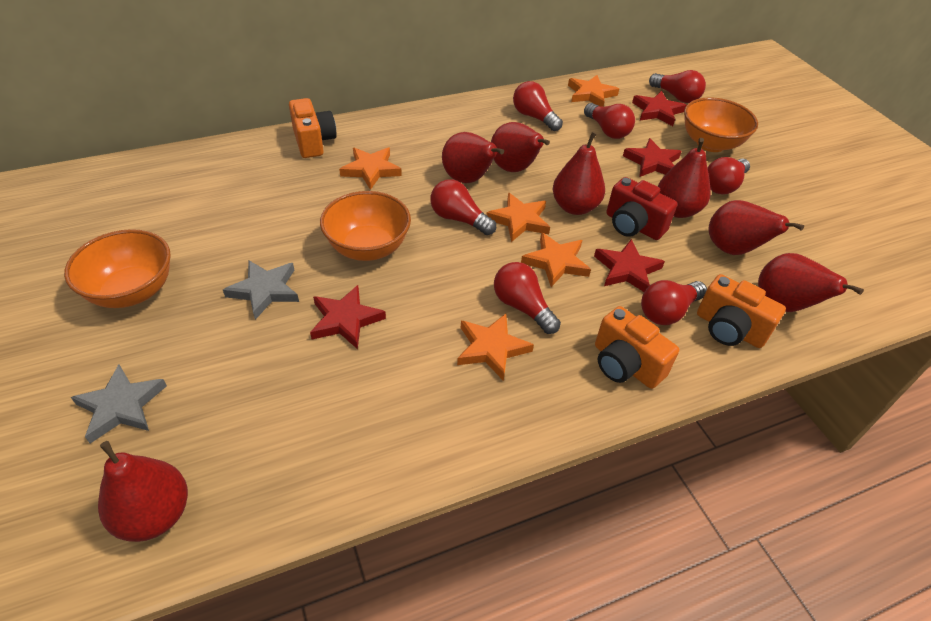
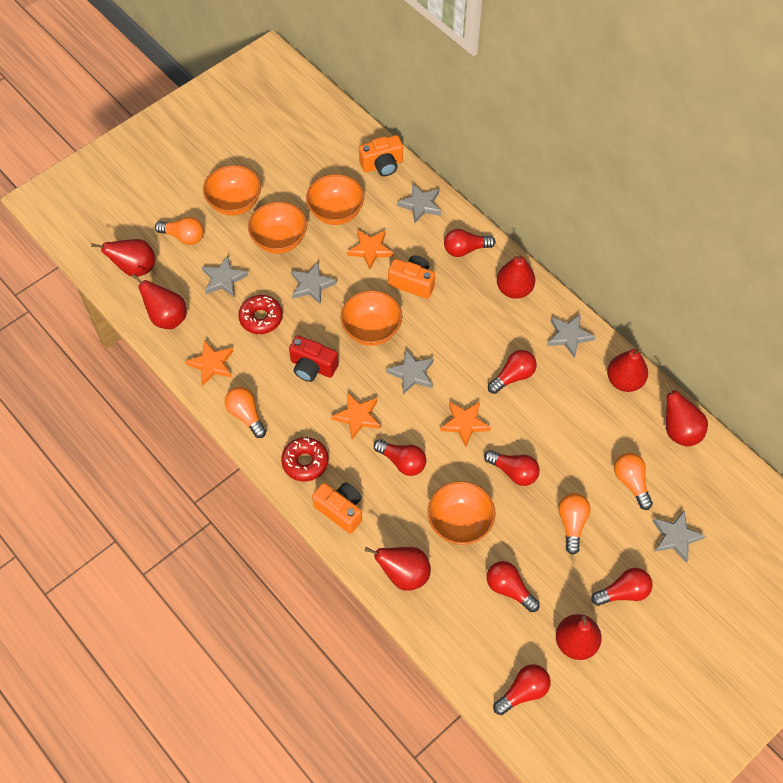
grey star: 2 -> 6
orange bowl: 3 -> 5
orange light bulb: 0 -> 4
orange star: 5 -> 4
red donut: 0 -> 2
red star: 4 -> 0

